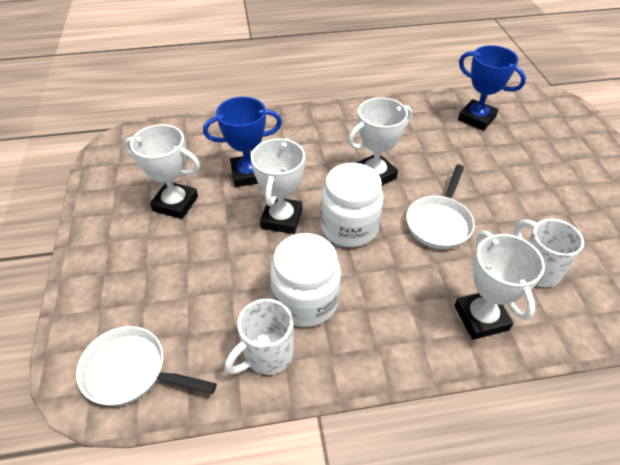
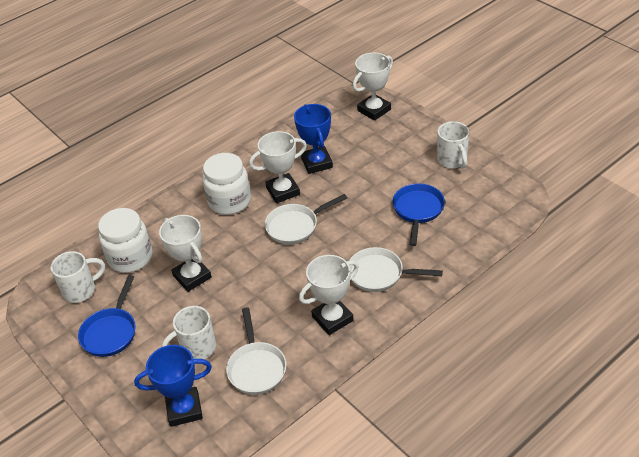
blue pan: 0 -> 2
white mug: 2 -> 3
white pan: 2 -> 3

